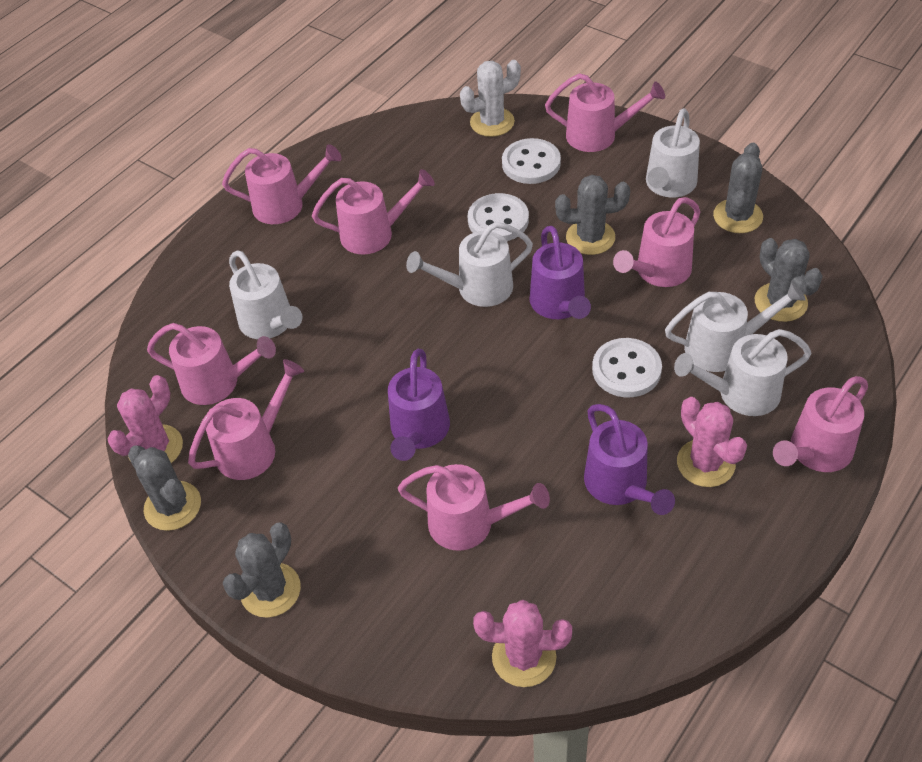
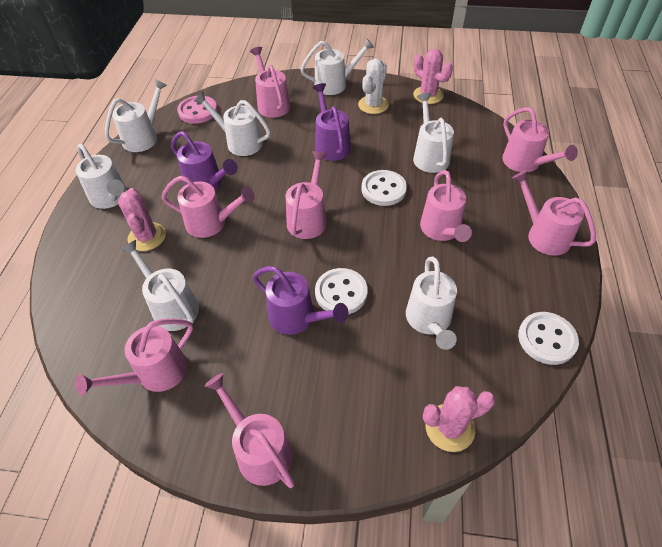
grey cactus: 5 -> 0
pink button: 0 -> 1
white watering can: 5 -> 7

